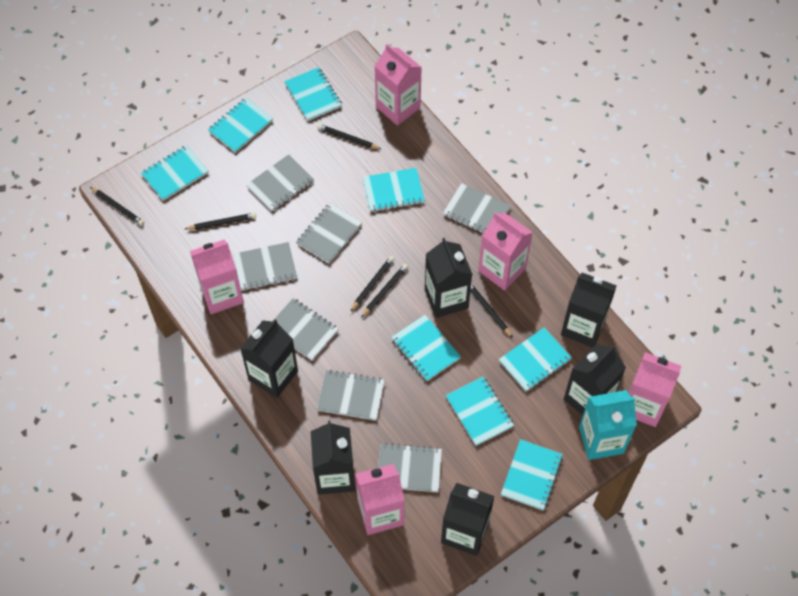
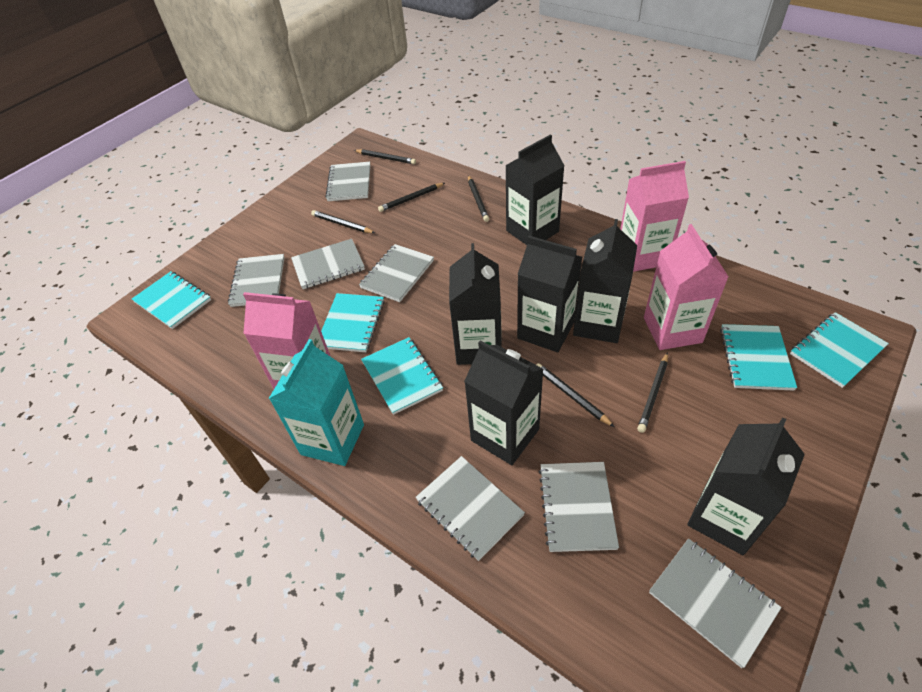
pink carton: 5 -> 3
turquoise notebook: 8 -> 5

